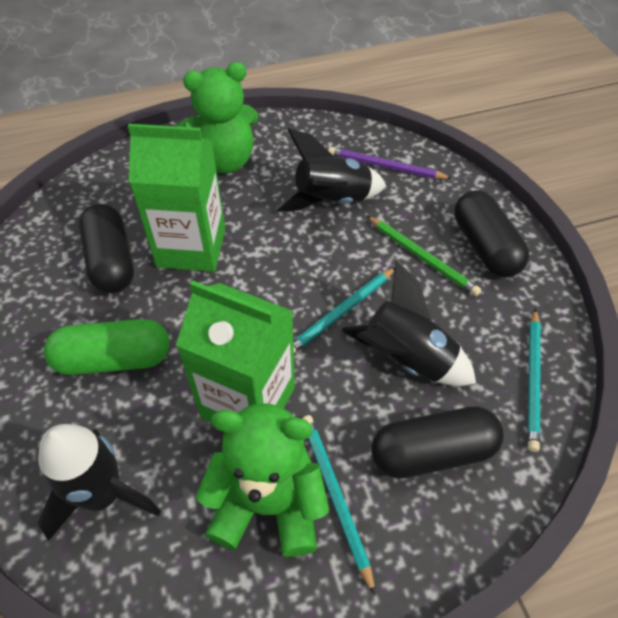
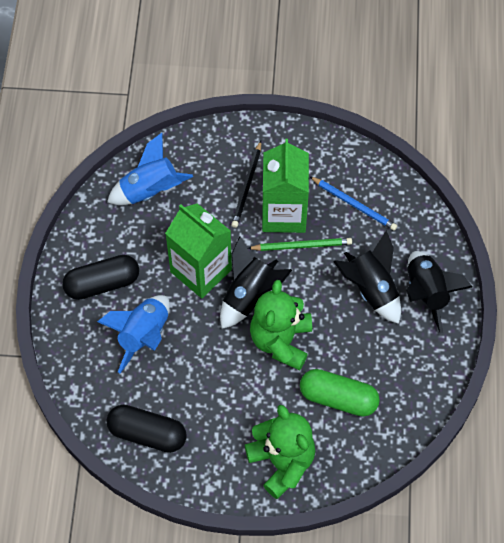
black capsule: 3 -> 2
black pencil: 0 -> 1
blue pencil: 0 -> 1
blue rocket: 0 -> 2
purple pencil: 1 -> 0
turquoise pencil: 3 -> 0

